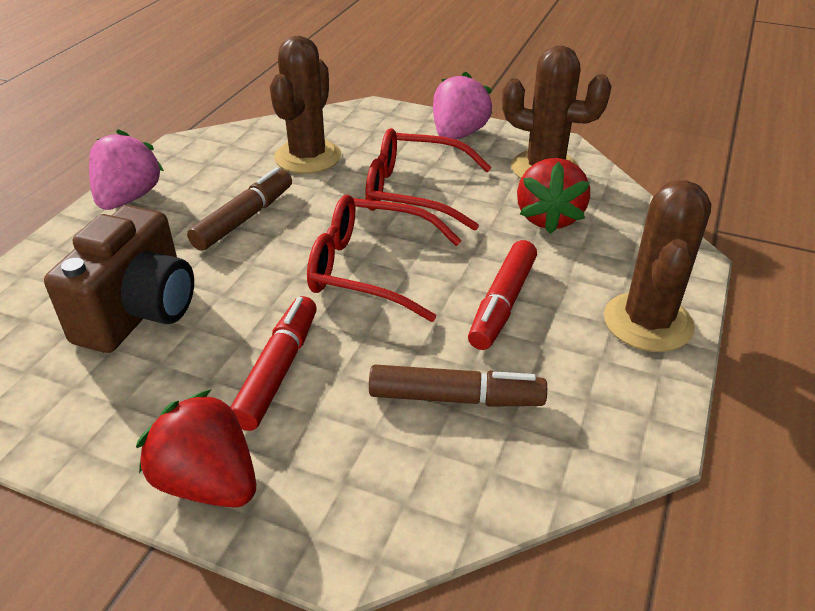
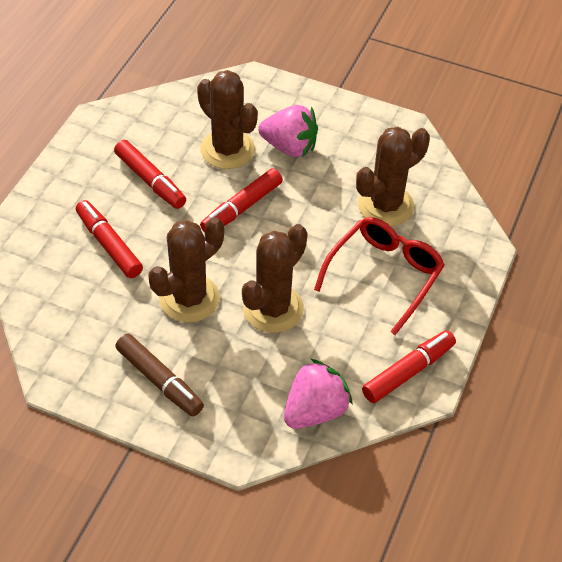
brown cactus: 3 -> 4
brown camera: 1 -> 0
brown marker: 2 -> 1
red glasses: 2 -> 1
red marker: 2 -> 4
red strawberry: 2 -> 0

